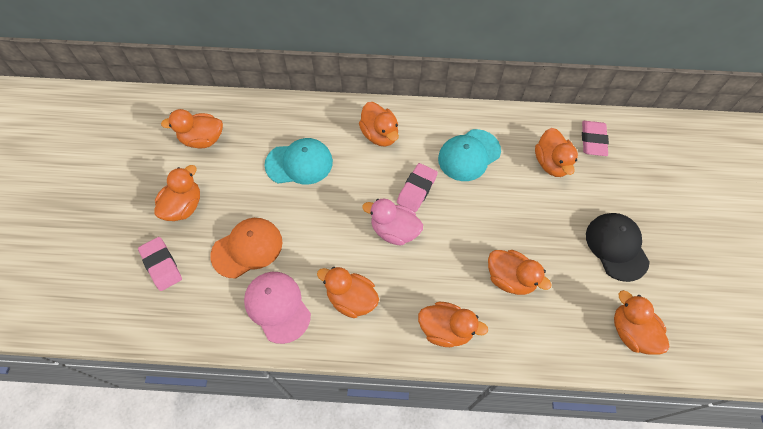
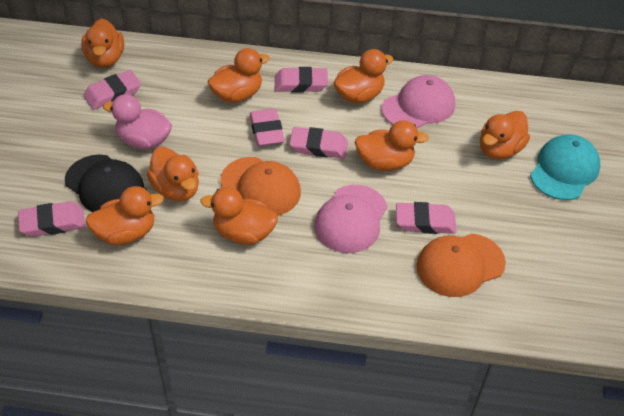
orange cap: 1 -> 2
pink cap: 1 -> 2
pink eraser: 3 -> 6
turquoise cap: 2 -> 1

